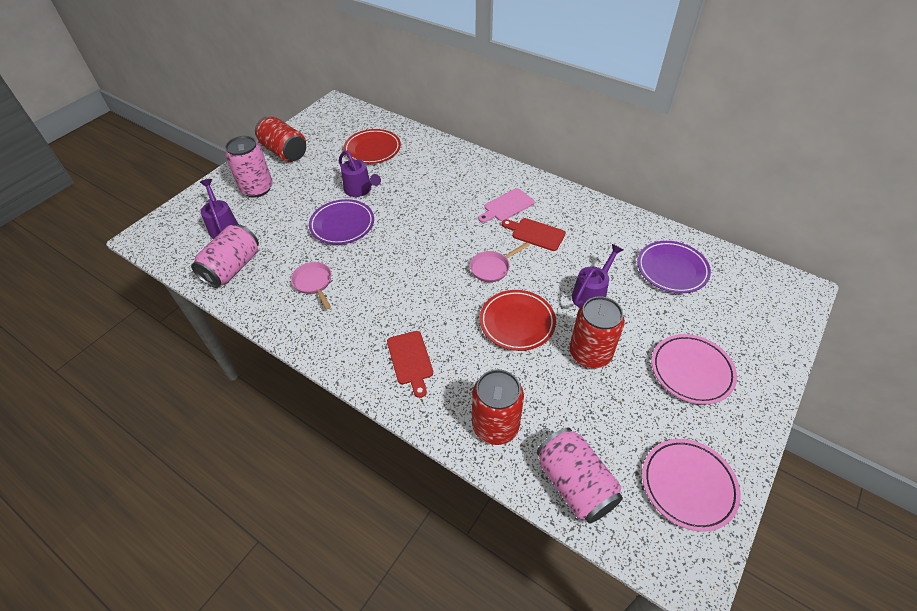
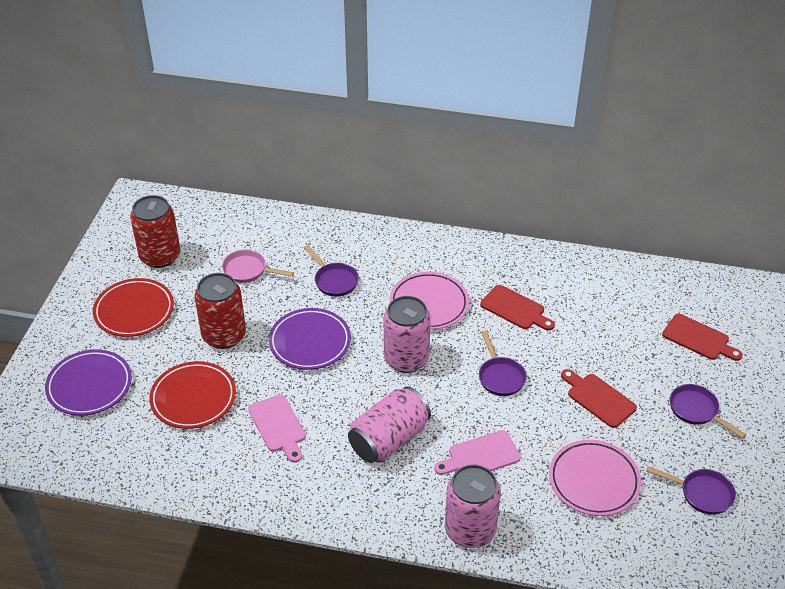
pink cutting board: 1 -> 2
pink pan: 2 -> 1
purple pan: 0 -> 4
purple watering can: 3 -> 0
red can: 3 -> 2
red cutting board: 2 -> 3

